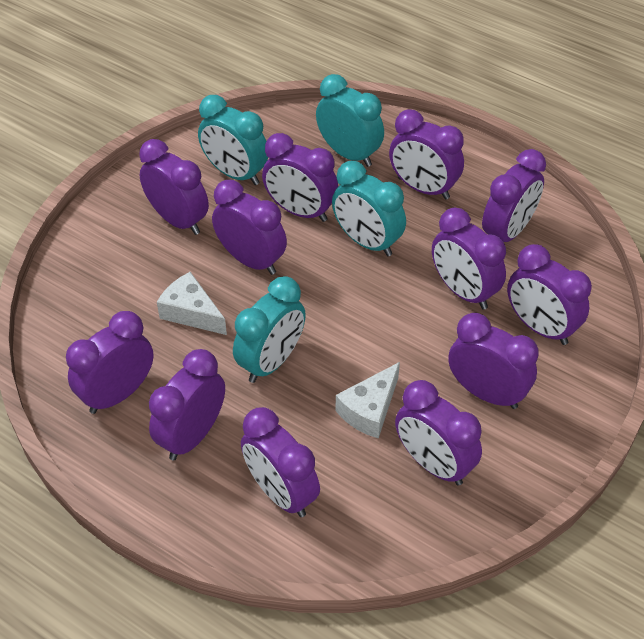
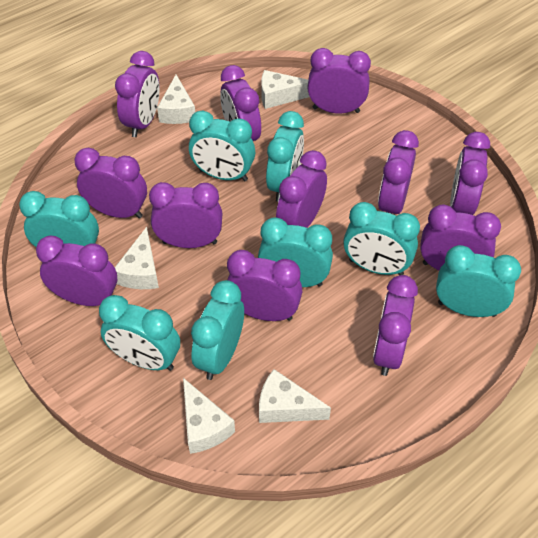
turquoise clock: 4 -> 8
white cheese: 2 -> 5

